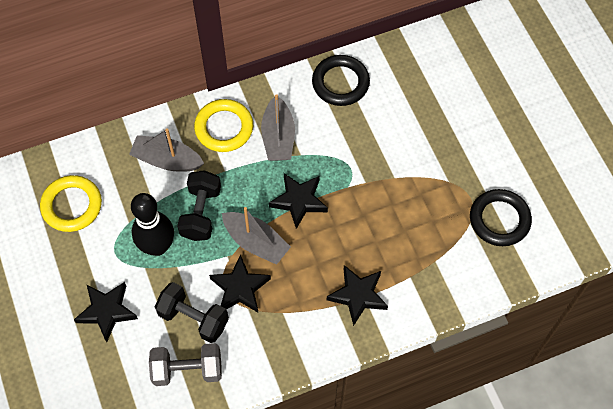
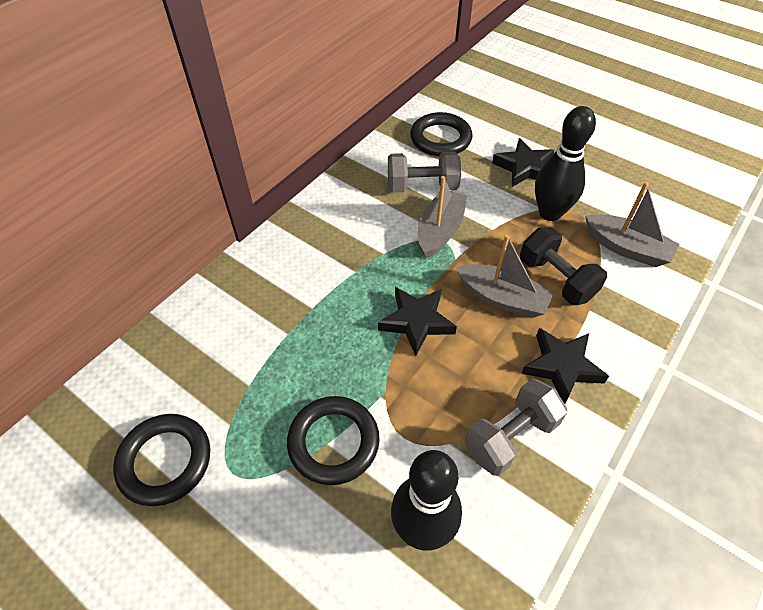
black bowling pin: 1 -> 2
black dumbbell: 2 -> 1
black ring: 2 -> 3
black star: 4 -> 3
grey dumbbell: 1 -> 2
yellow ring: 2 -> 0

